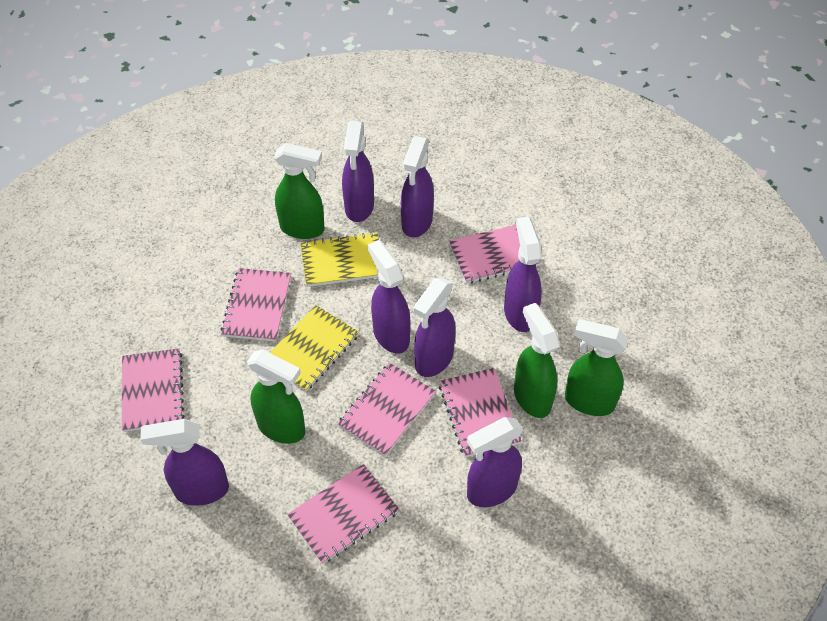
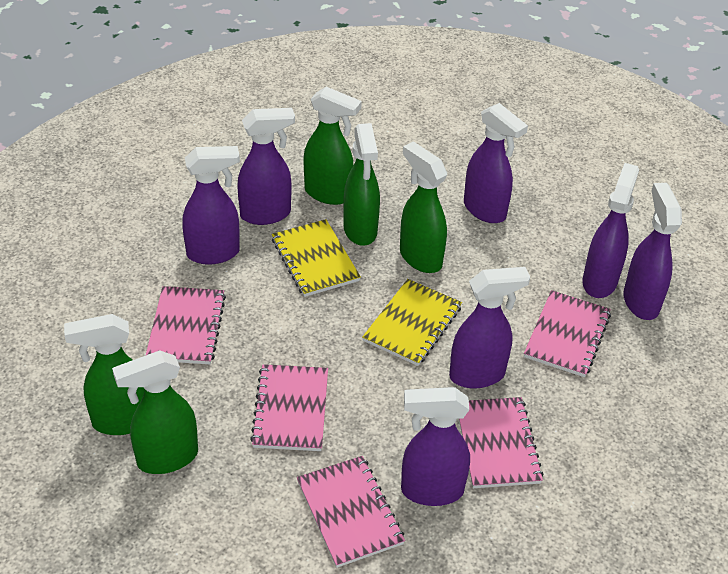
green spray bottle: 4 -> 5
pink notebook: 6 -> 5

